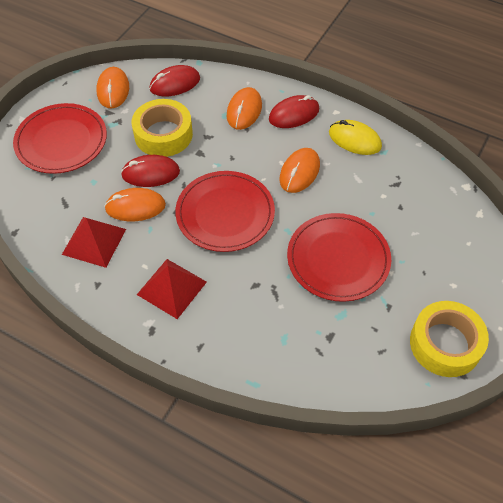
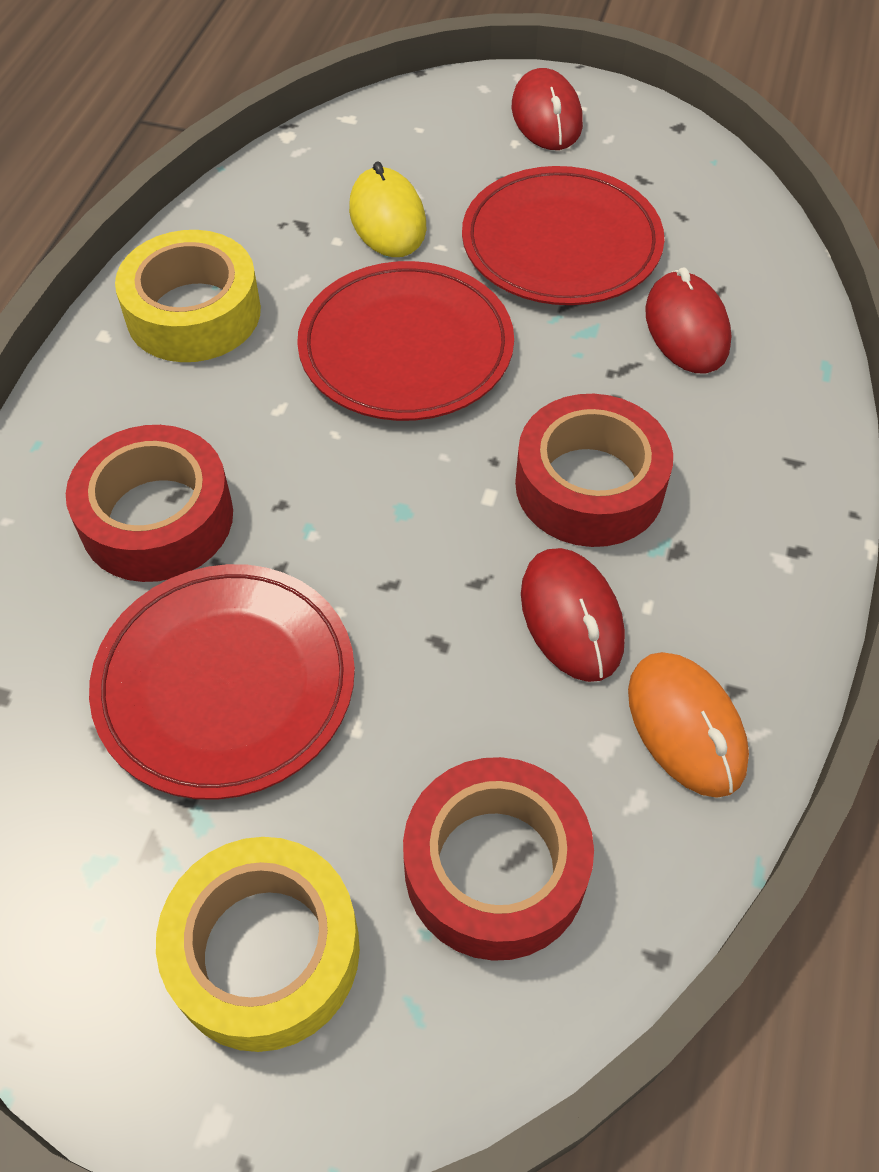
orange mouse: 4 -> 1
red pyramid: 2 -> 0
red tape: 0 -> 3

